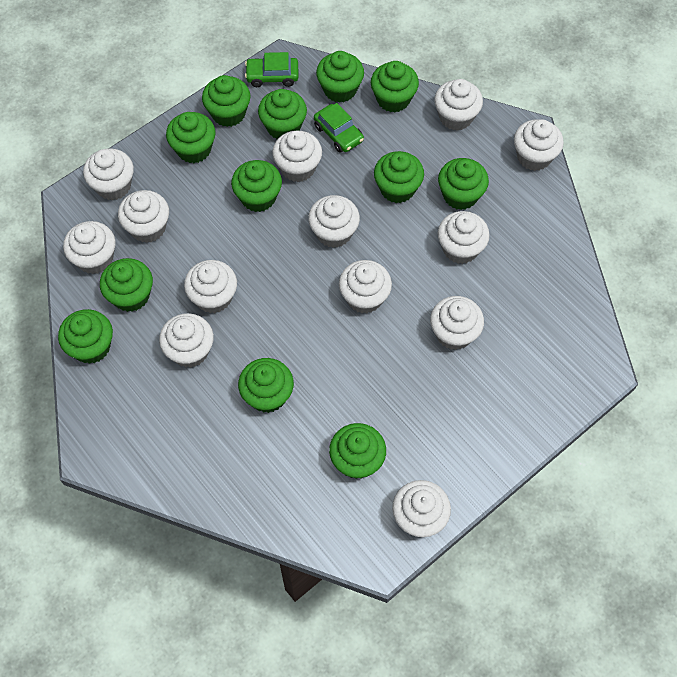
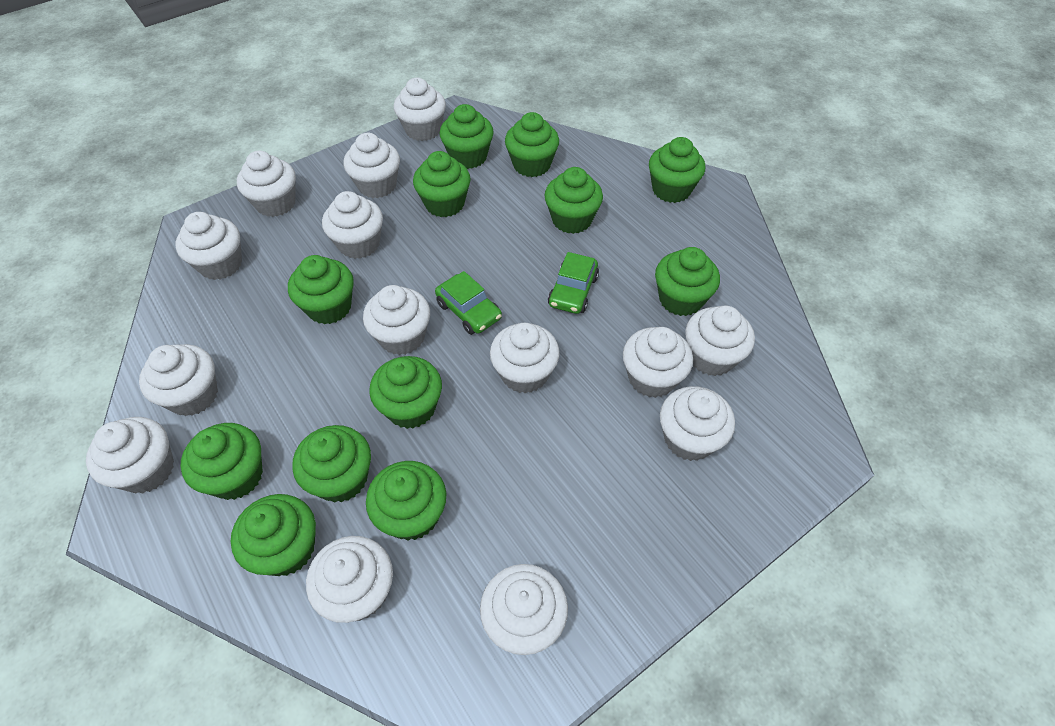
white cupcake: 13 -> 14

